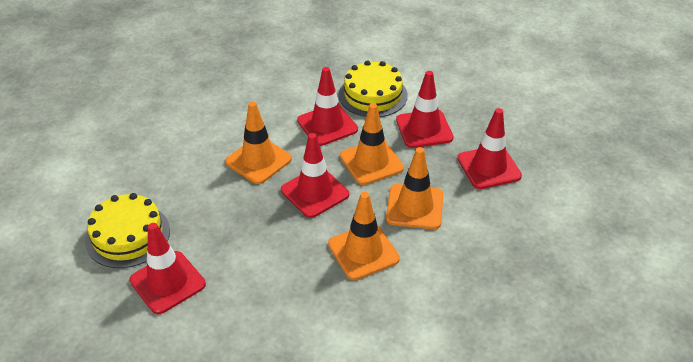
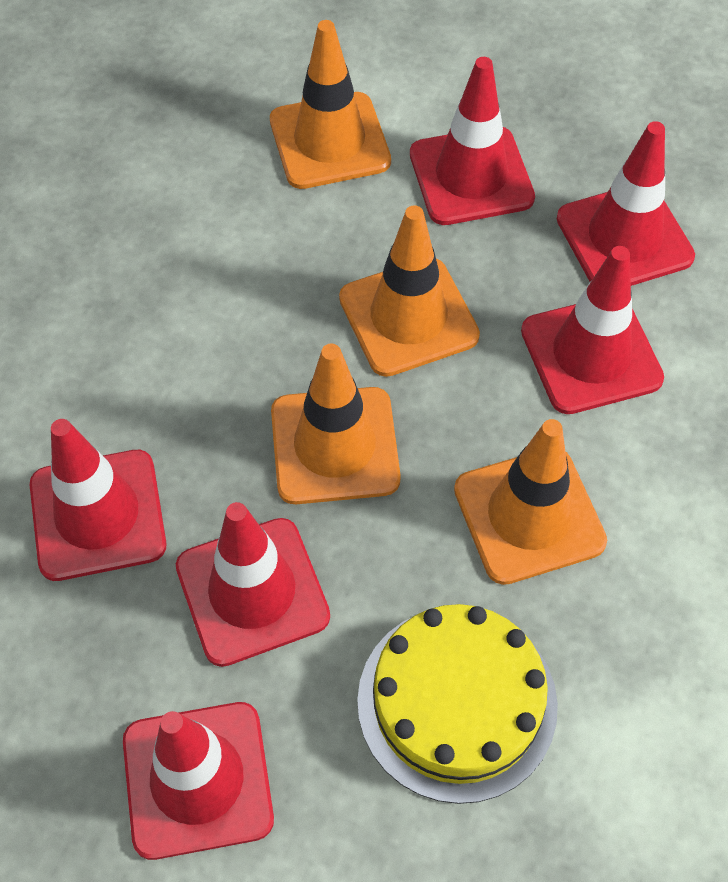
red traffic cone: 5 -> 6
yellow cake: 2 -> 1

